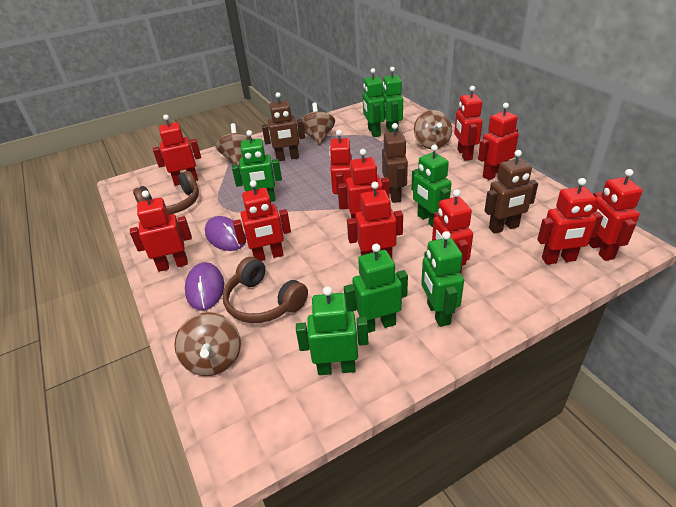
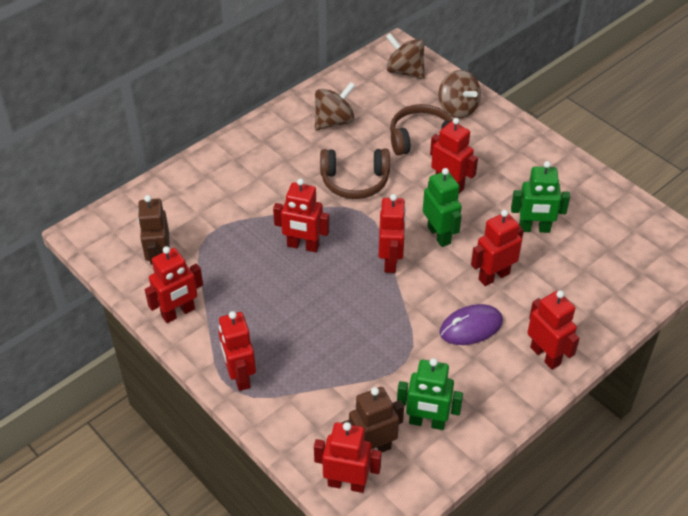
brown robot: 3 -> 2
brown spinning top: 4 -> 3
green robot: 7 -> 3
purple mouse: 2 -> 1
red robot: 11 -> 8

